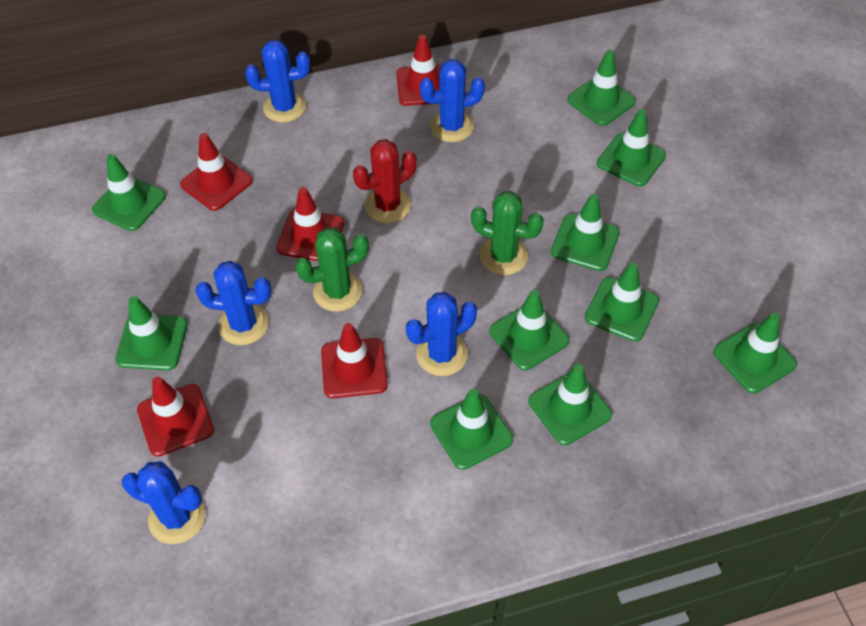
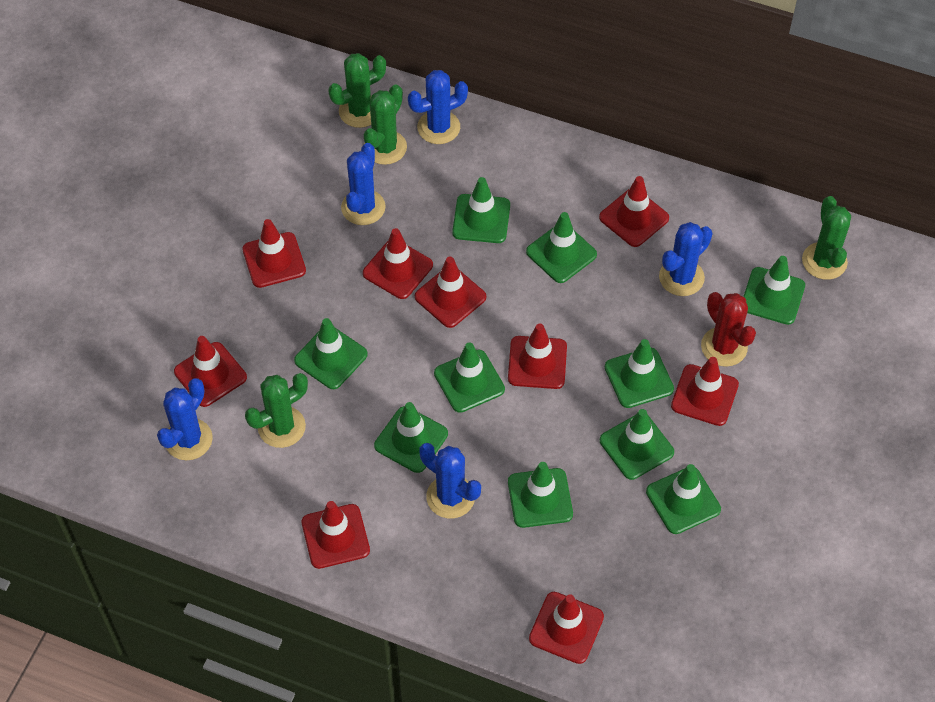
green cactus: 2 -> 4
red traffic cone: 5 -> 9

